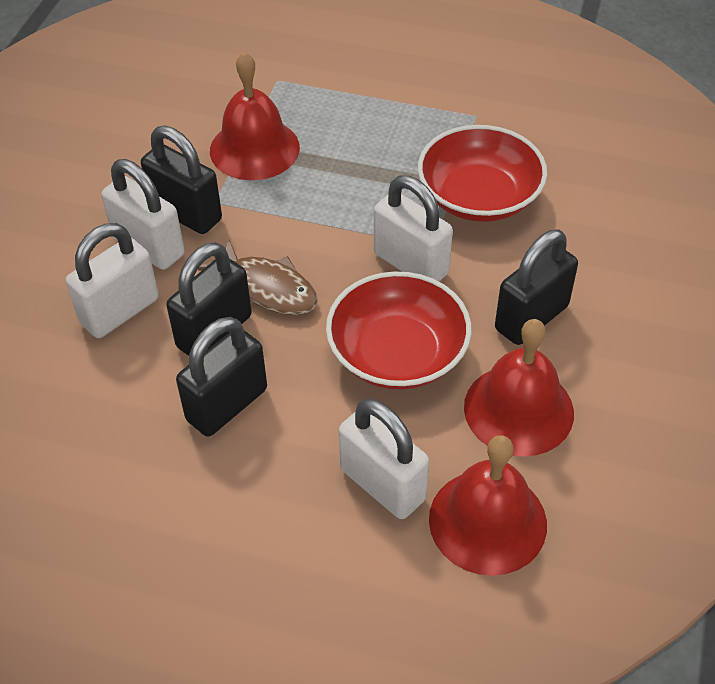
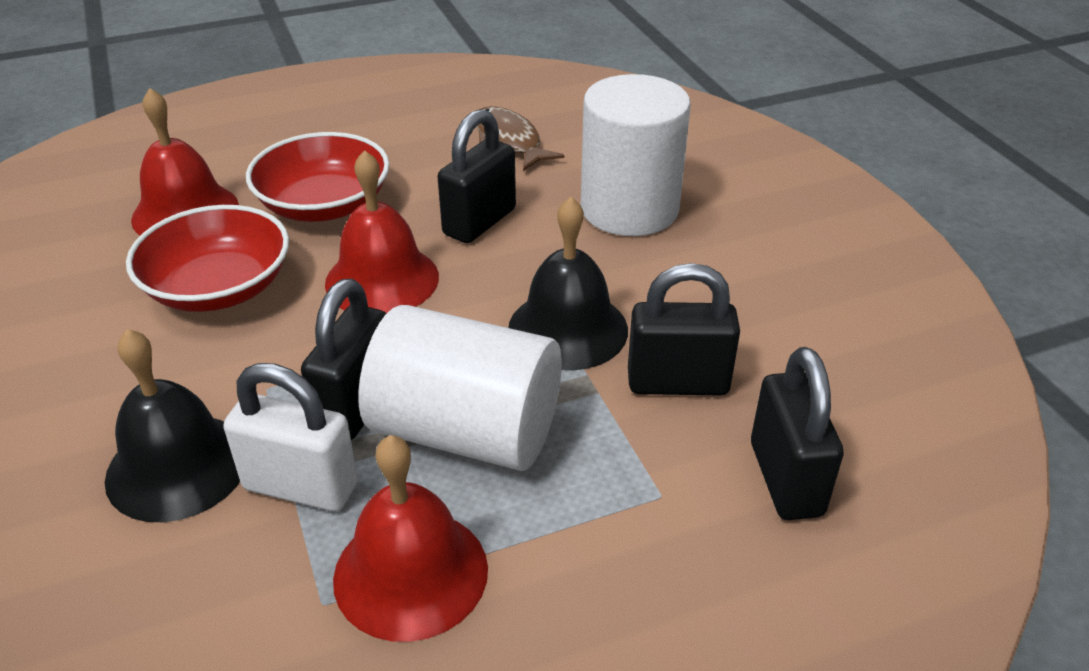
black bell: 0 -> 2
white cylinder: 0 -> 2
white padlock: 4 -> 1

